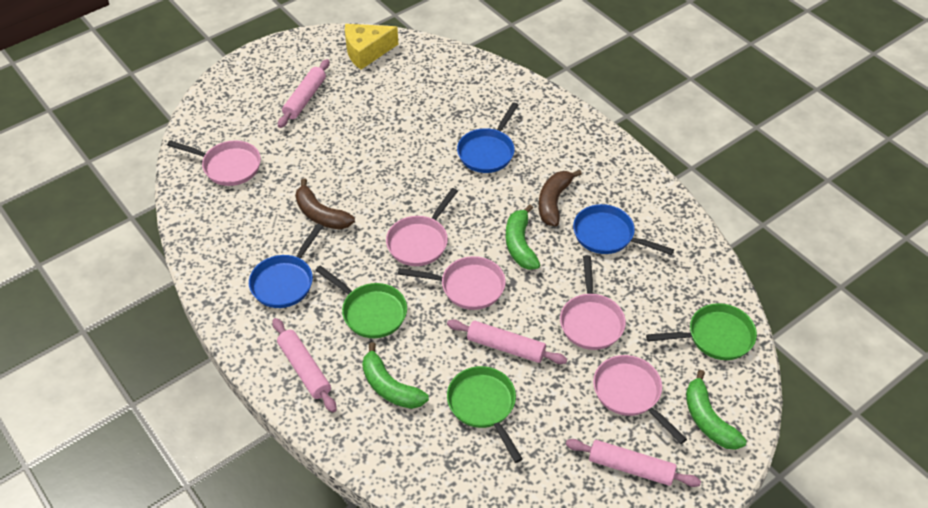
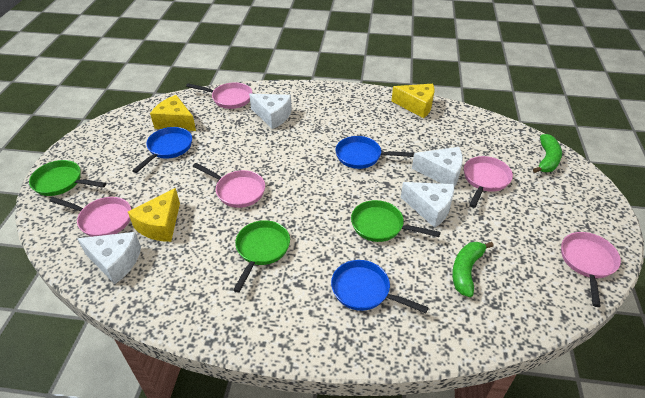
brown banana: 2 -> 0
green banana: 3 -> 2
pink rolling pin: 4 -> 0
white cheese: 0 -> 4
yellow cheese: 1 -> 3

